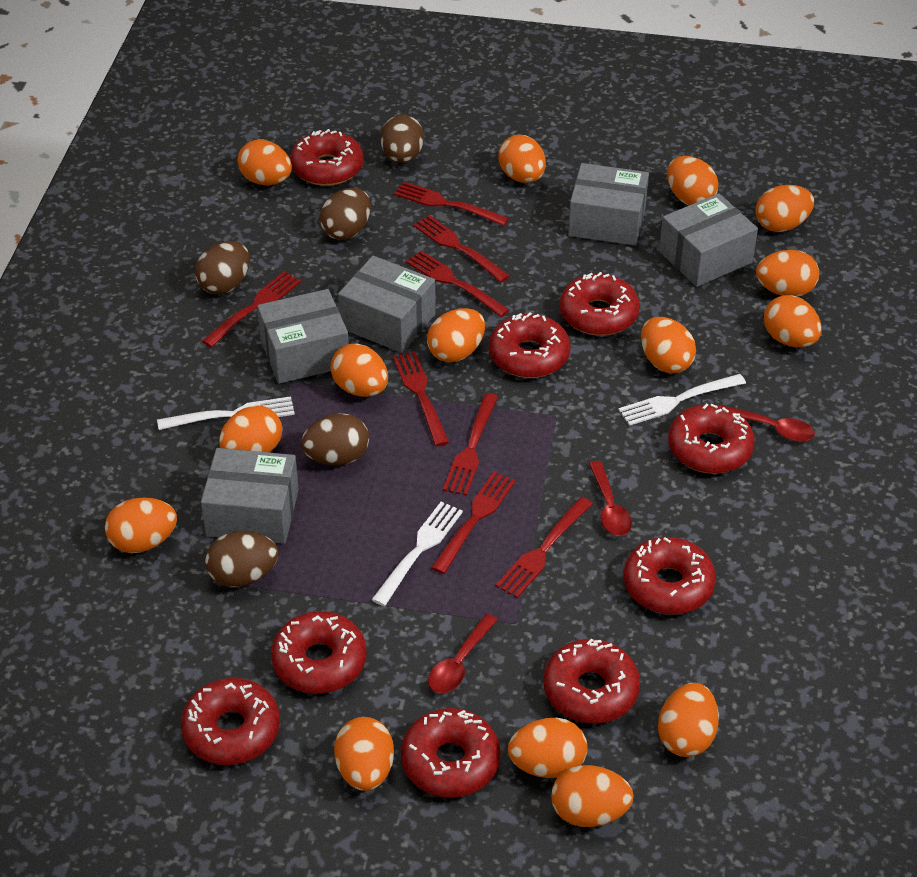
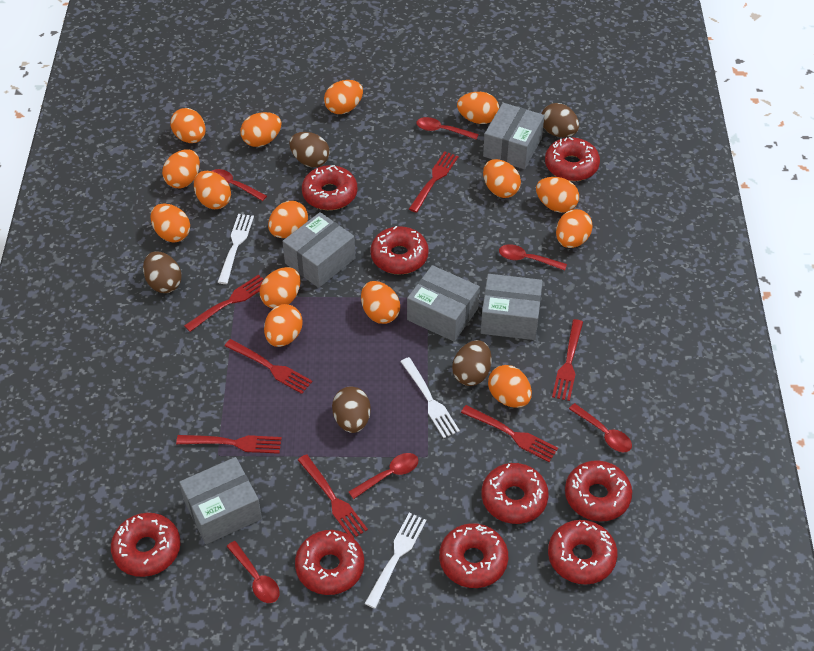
red fork: 8 -> 7
red spoon: 3 -> 6

